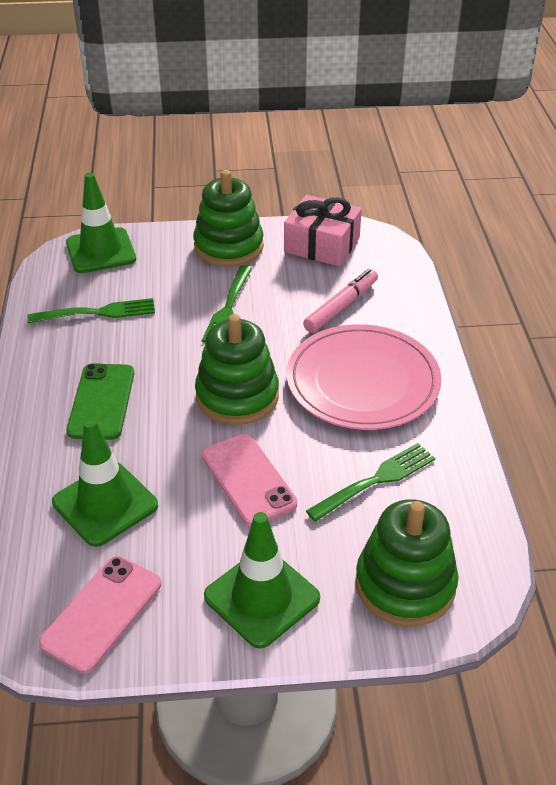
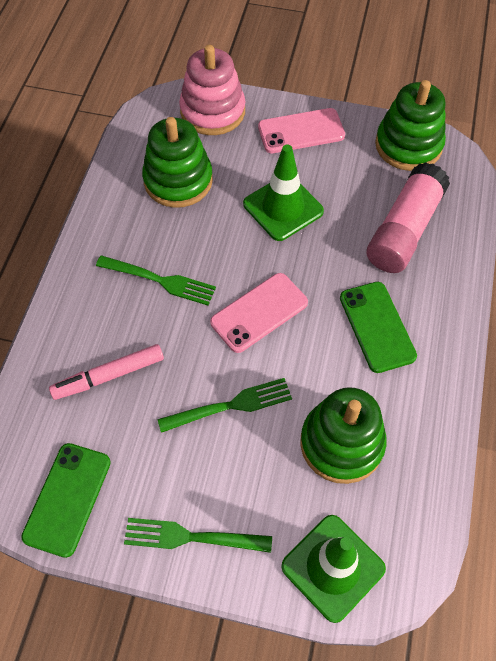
green phone: 1 -> 2
green traffic cone: 3 -> 2
pink gift: 1 -> 0
pink glue stick: 0 -> 1
pink plate: 1 -> 0
pink stacking toy: 0 -> 1

